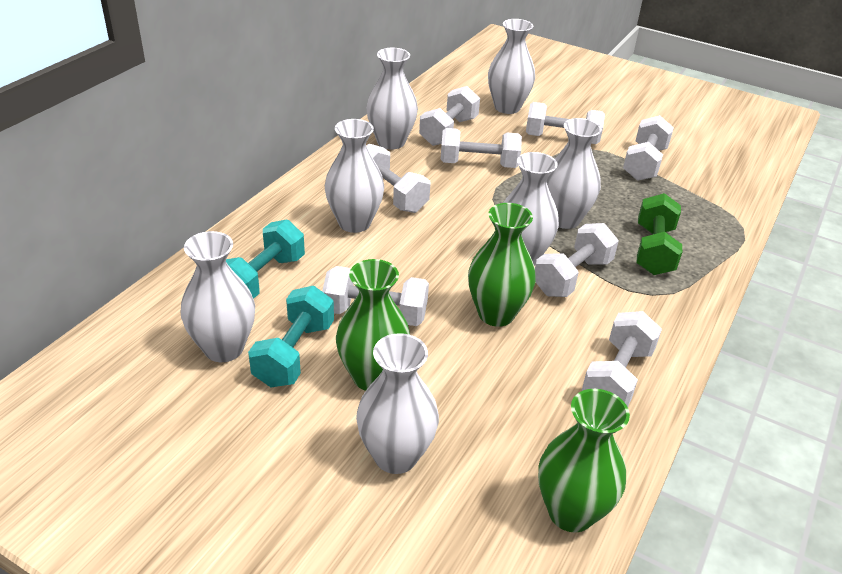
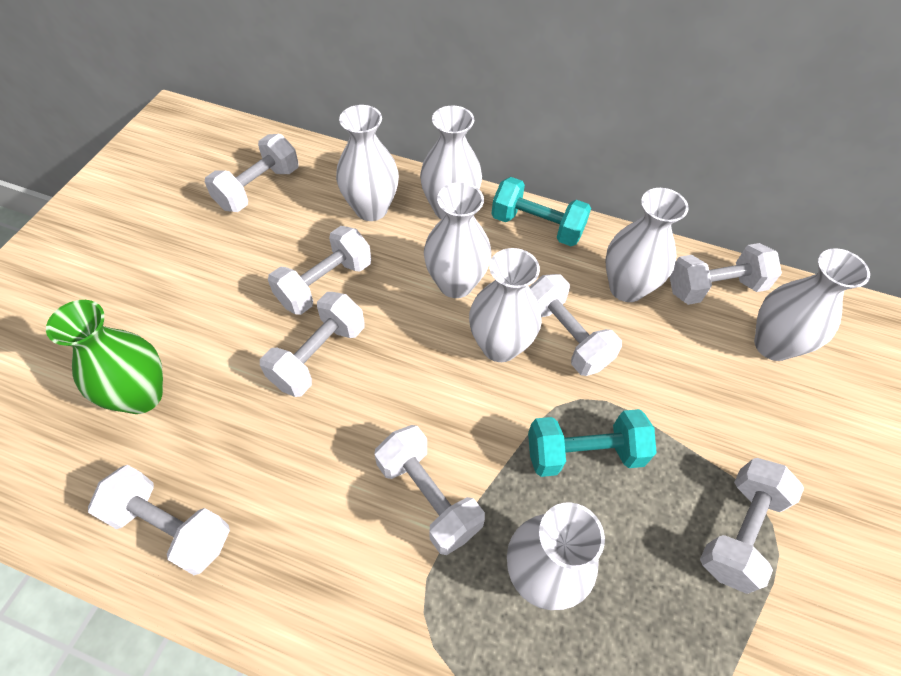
green dumbbell: 1 -> 0
green vase: 3 -> 1

